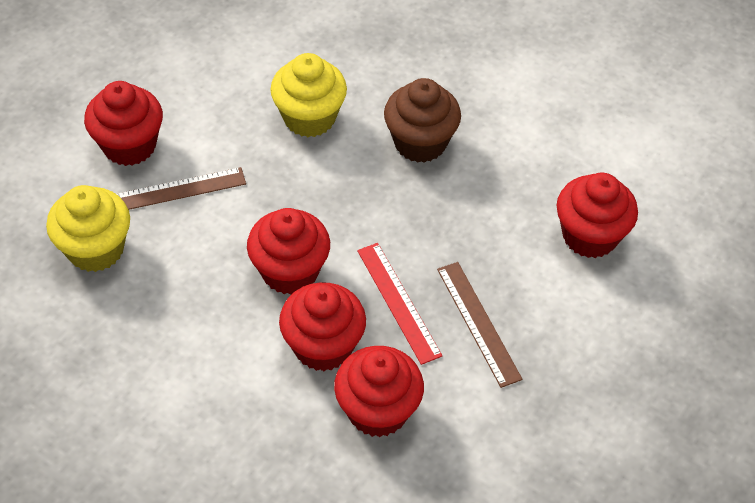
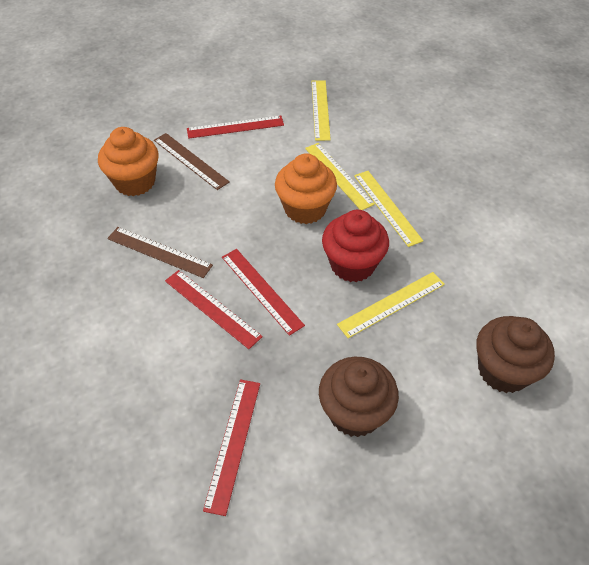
brown cupcake: 1 -> 2
orange cupcake: 0 -> 2
red cupcake: 5 -> 1
red ruler: 1 -> 4
yellow cupcake: 2 -> 0
yellow ruler: 0 -> 4

